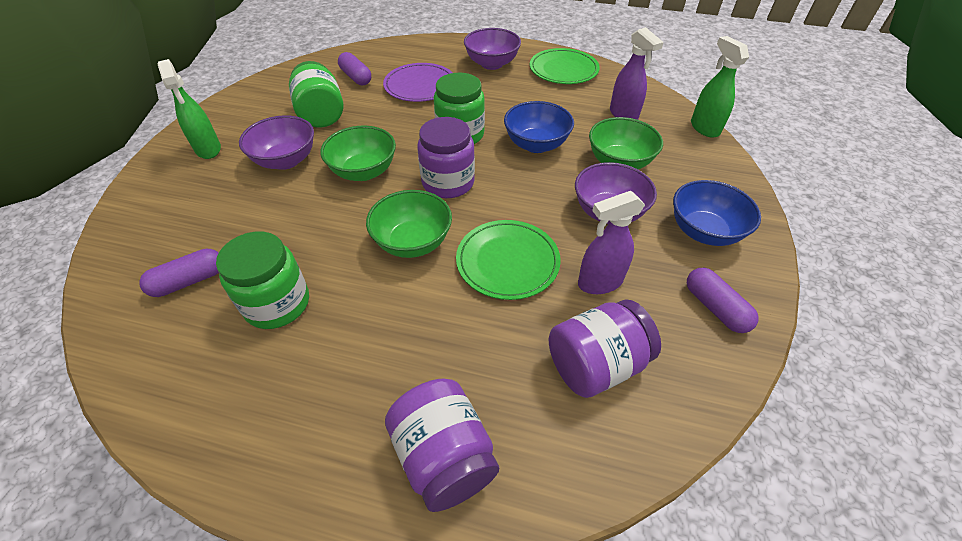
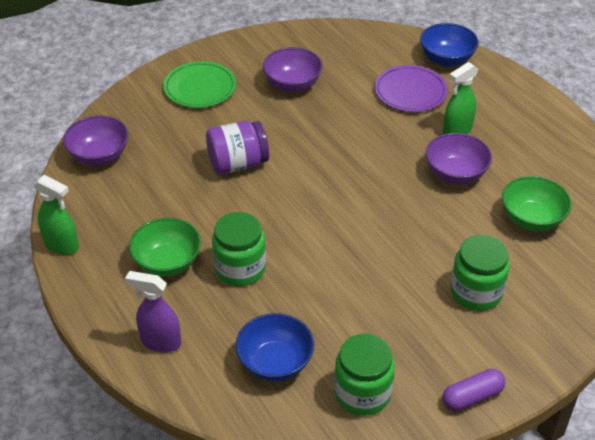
green bowl: 3 -> 2
green plate: 2 -> 1
purple capsule: 3 -> 1
purple jar: 3 -> 1
purple spray bottle: 2 -> 1

